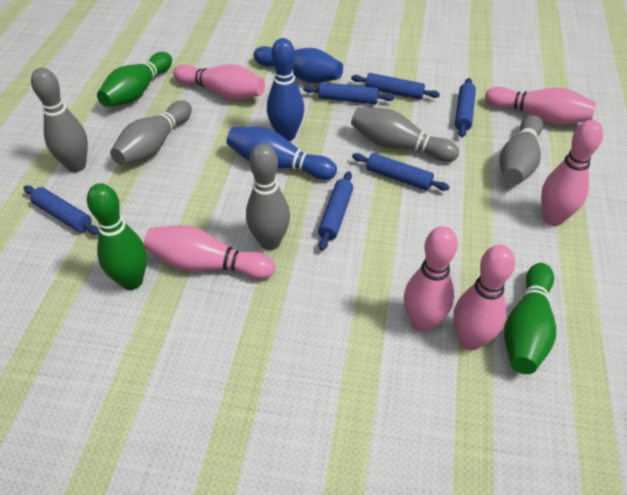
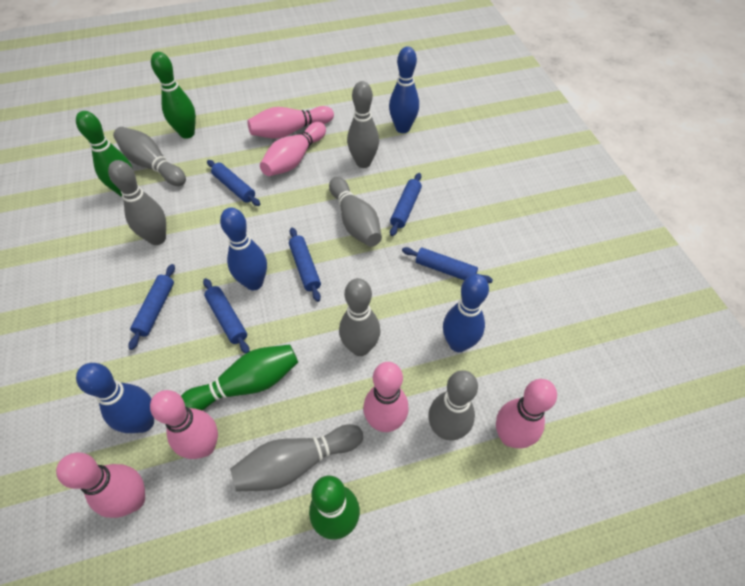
blue bowling pin: 3 -> 4
green bowling pin: 3 -> 4
grey bowling pin: 5 -> 7

